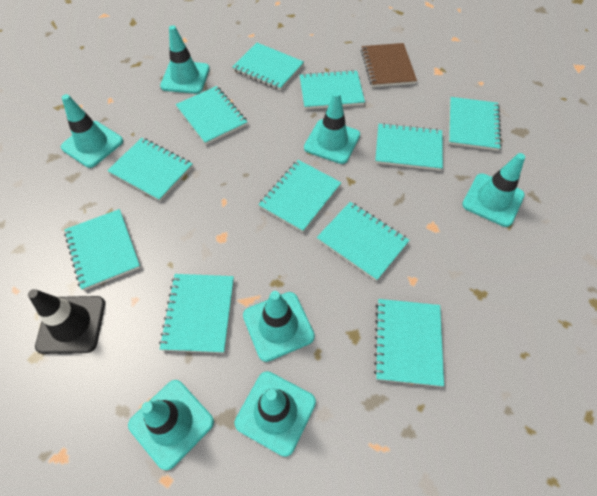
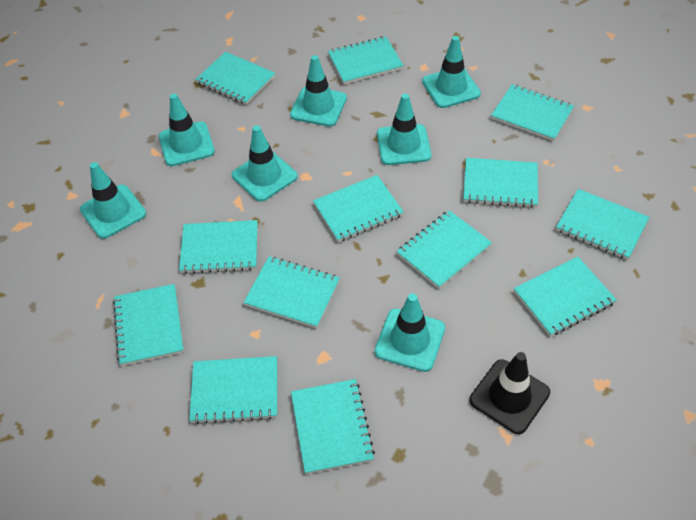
brown notebook: 1 -> 0
turquoise notebook: 11 -> 13

